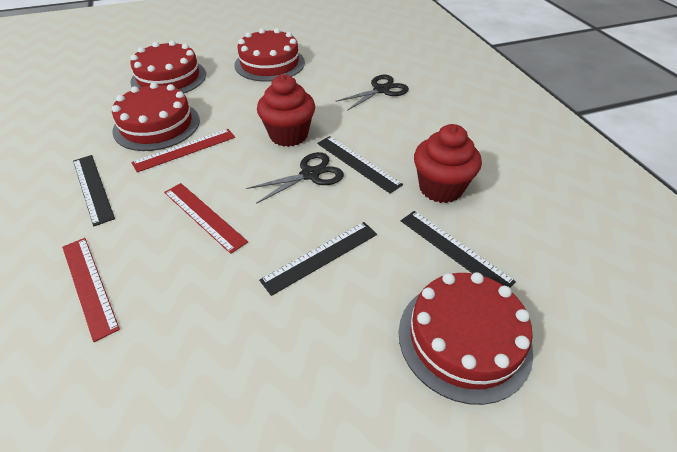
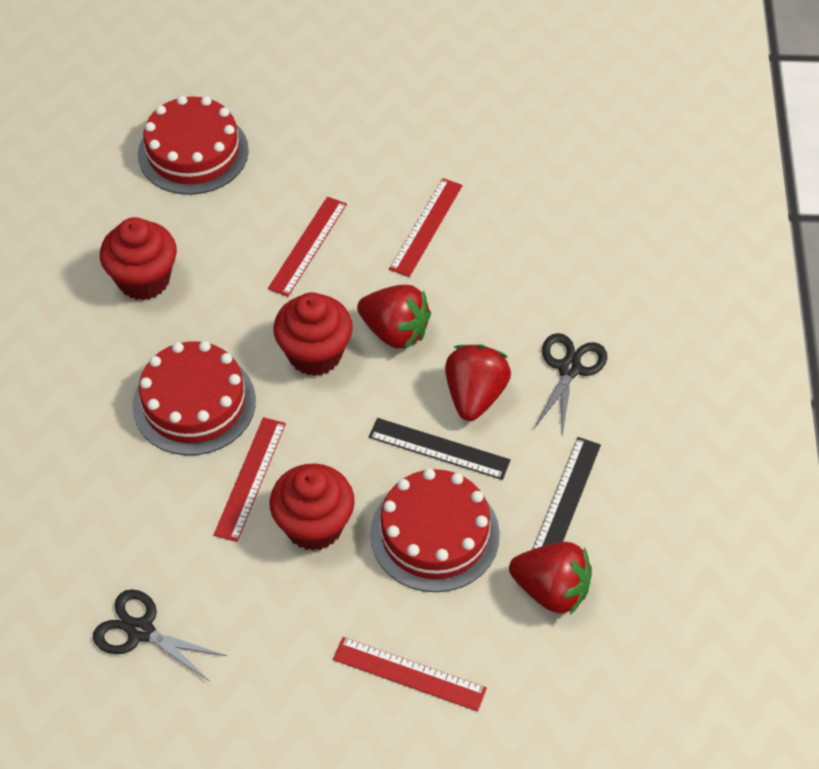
black ruler: 4 -> 2
red cake: 4 -> 3
red cupcake: 2 -> 3
red ruler: 3 -> 4
red strawberry: 0 -> 3

